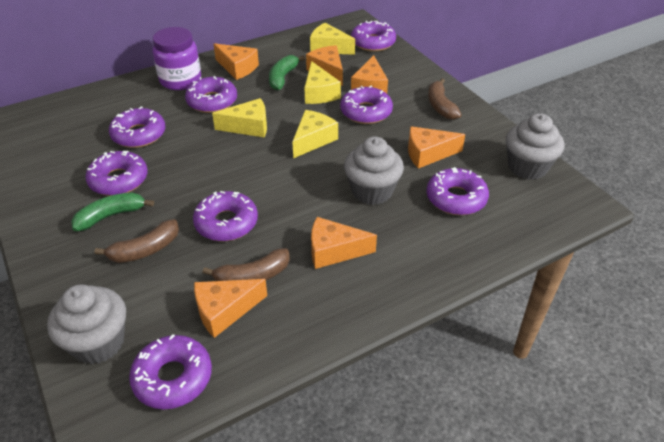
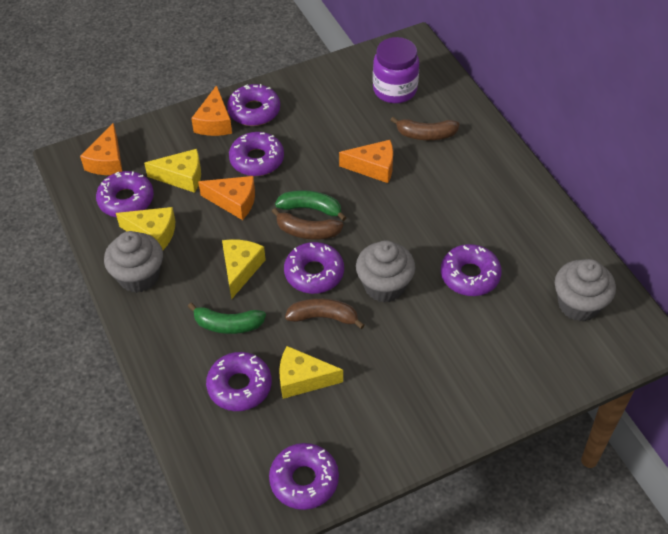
orange cheese: 6 -> 4
purple donut: 8 -> 7

